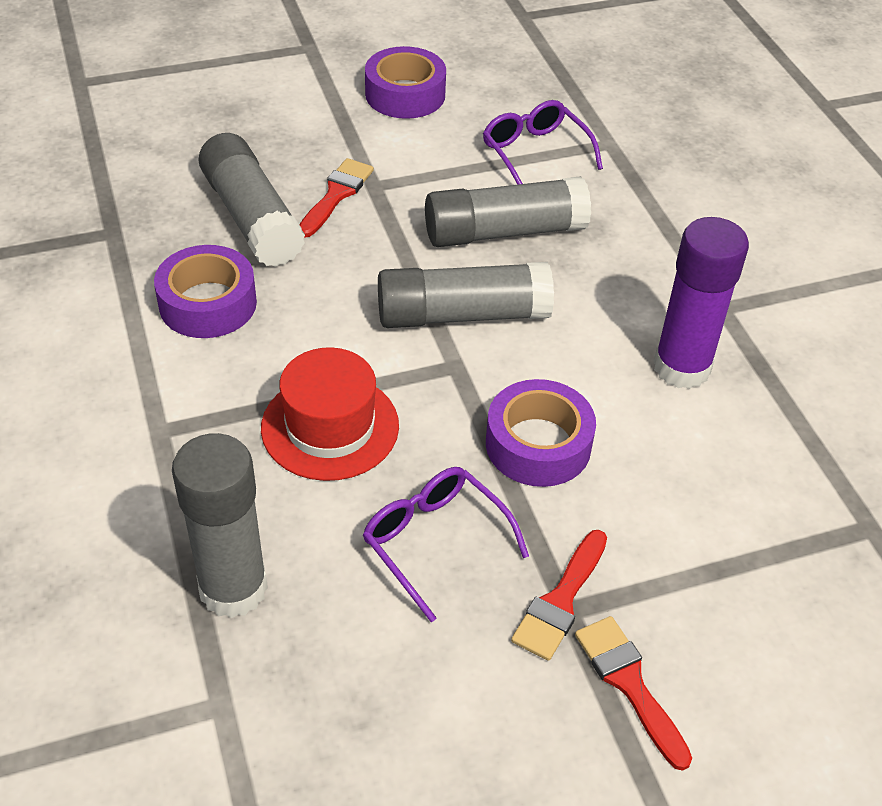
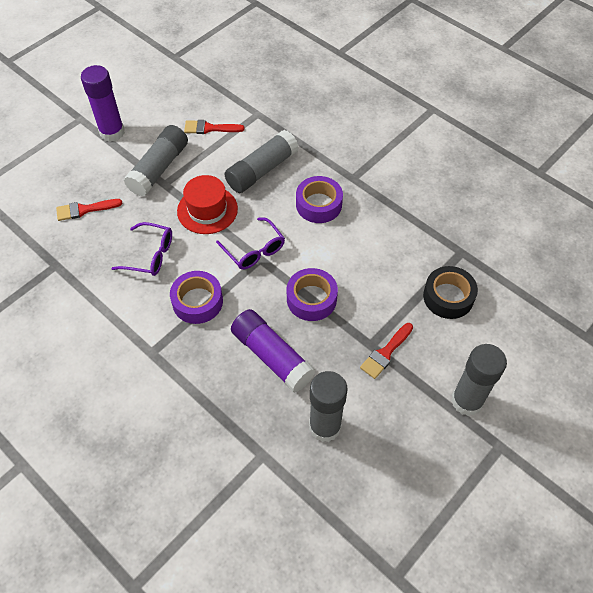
black tape: 0 -> 1
purple glue stick: 1 -> 2

